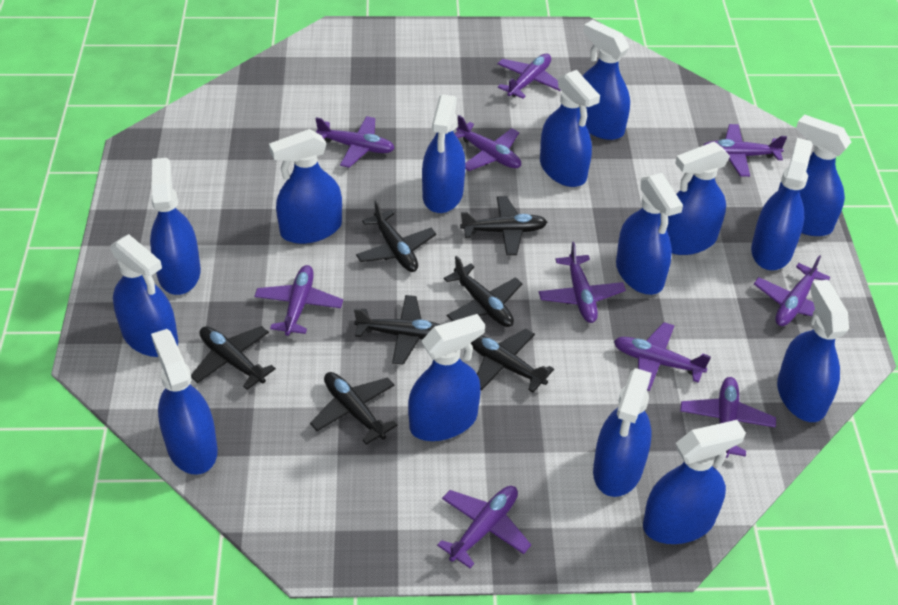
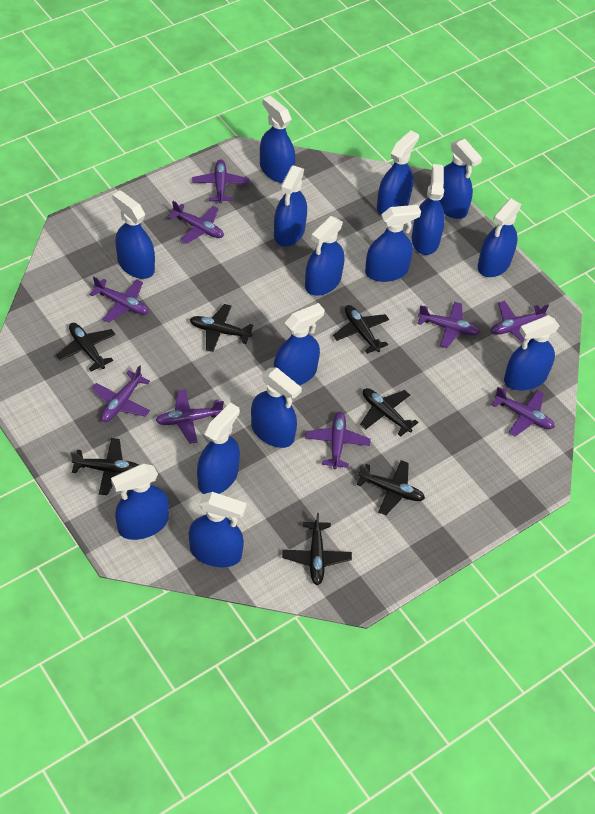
purple plane: 10 -> 9

